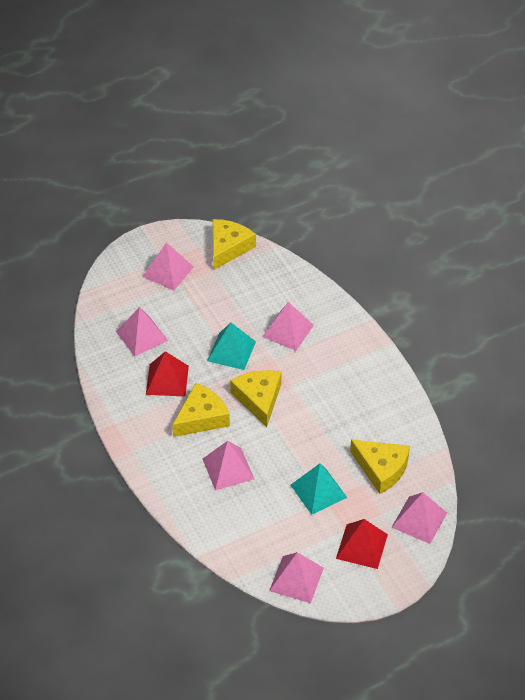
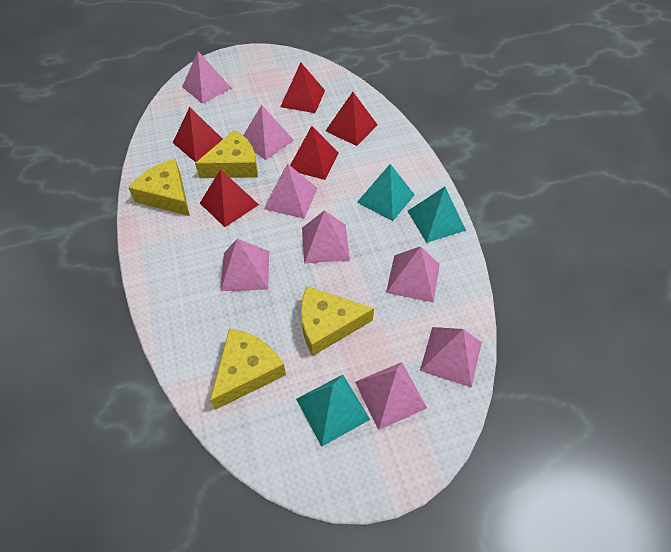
pink pyramid: 6 -> 8
red pyramid: 2 -> 5
turquoise pyramid: 2 -> 3

